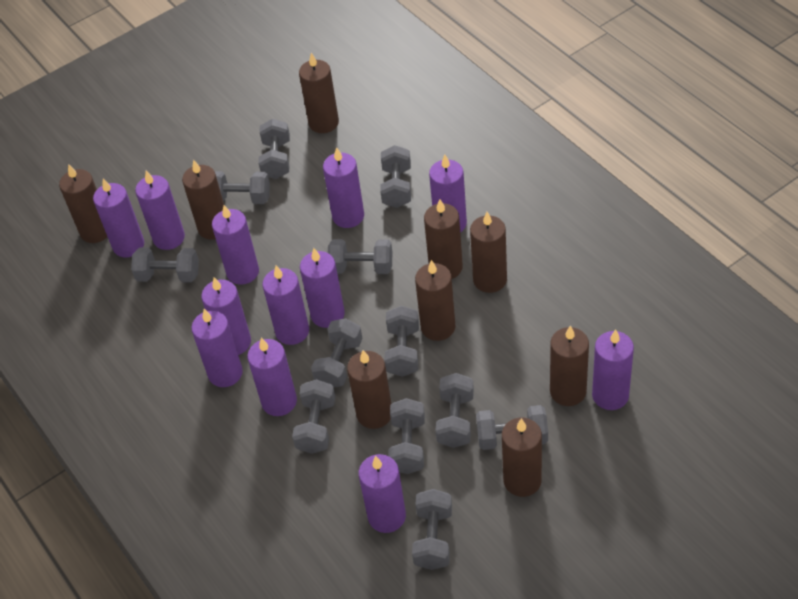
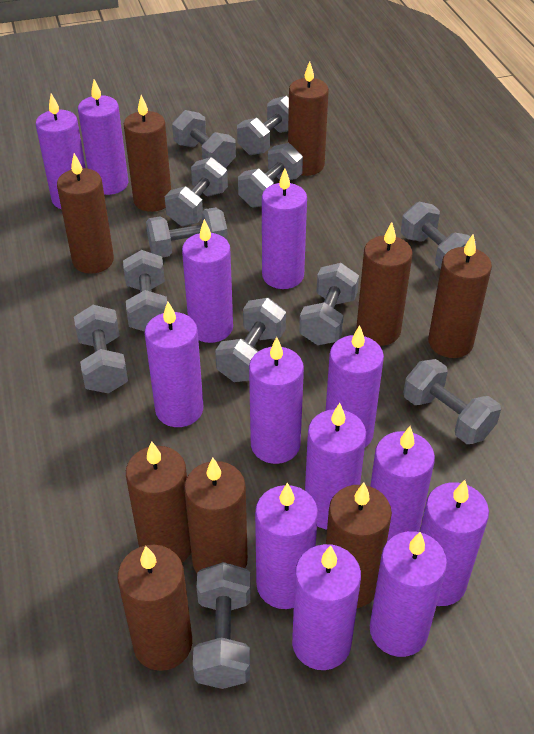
purple candle: 12 -> 13

